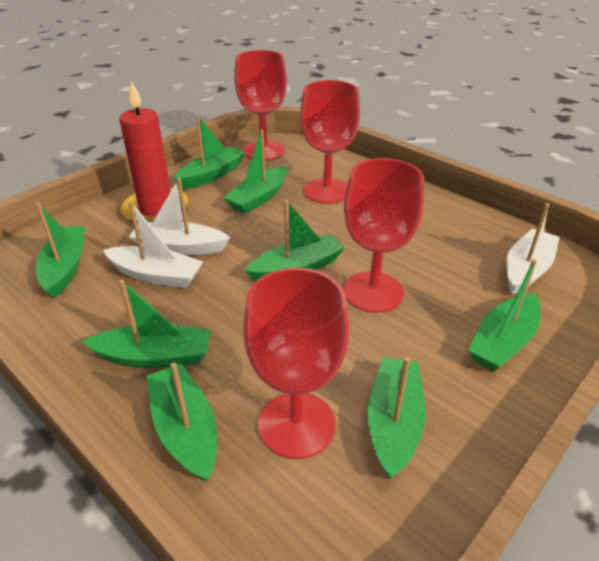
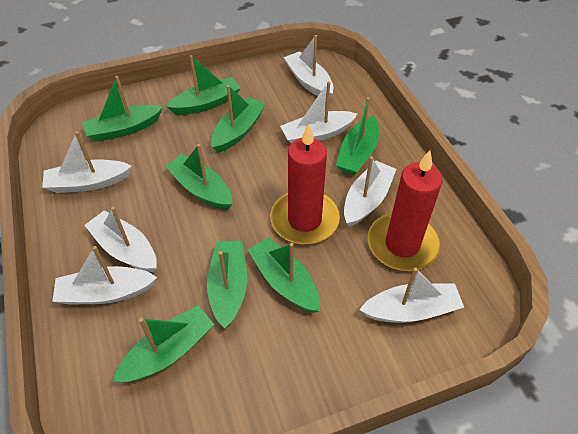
red candle: 1 -> 2
red goblet: 4 -> 0
white boat: 3 -> 7

